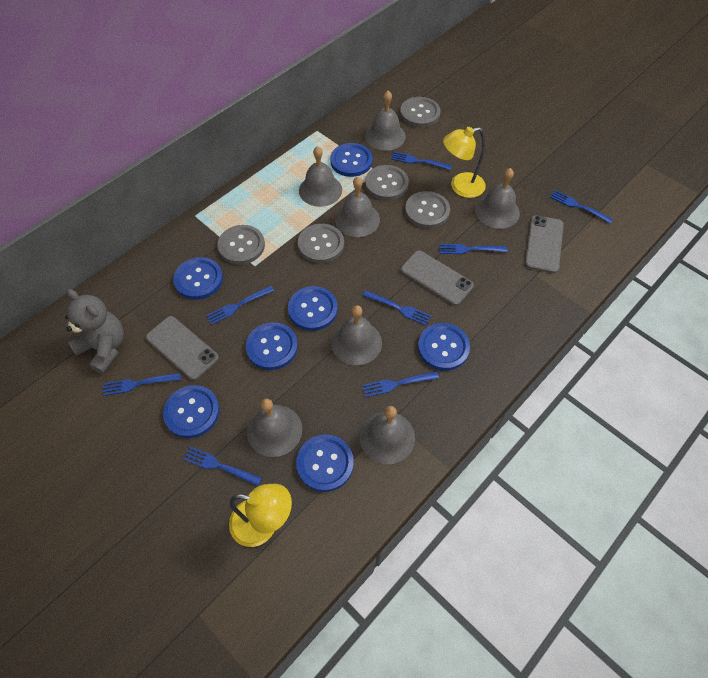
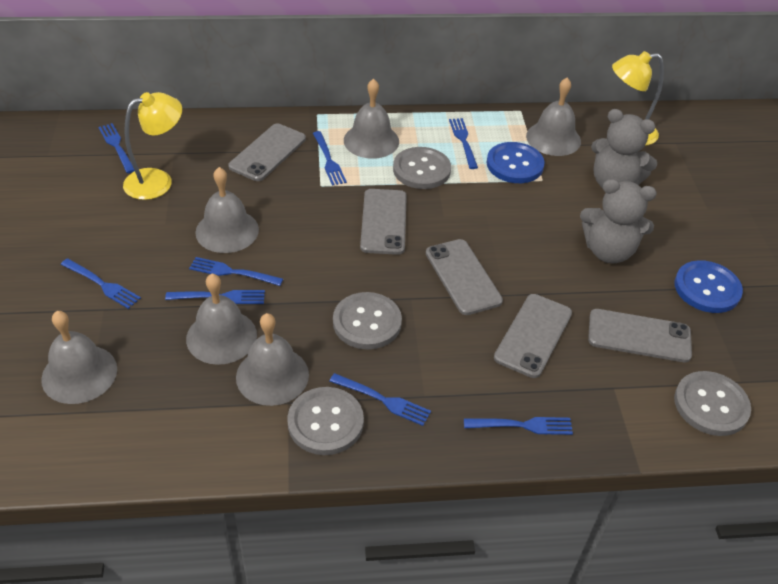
blue button: 7 -> 2
grey bell: 7 -> 6
grey button: 5 -> 4
grey phone: 3 -> 5
grey teddy bear: 1 -> 2

